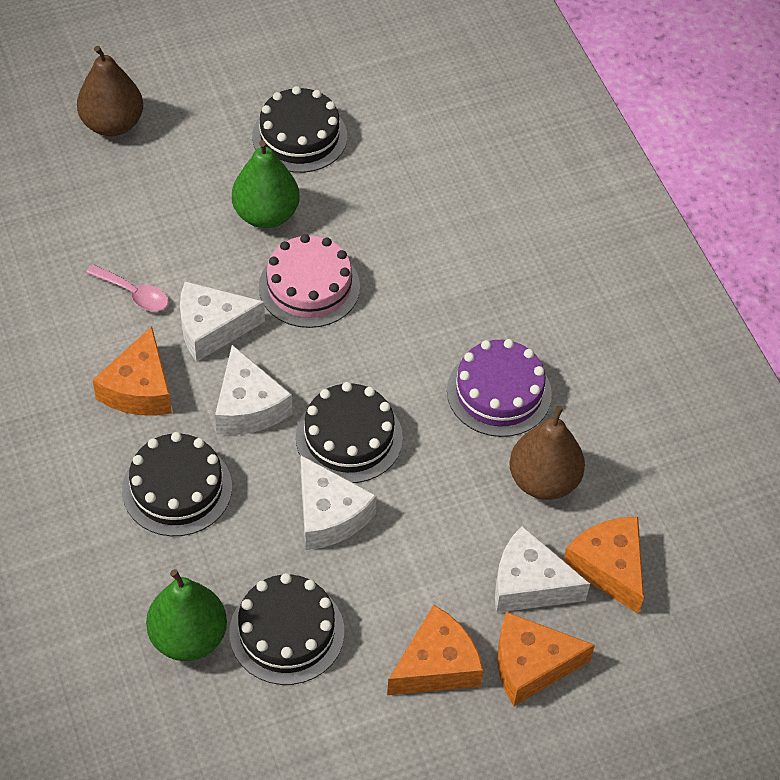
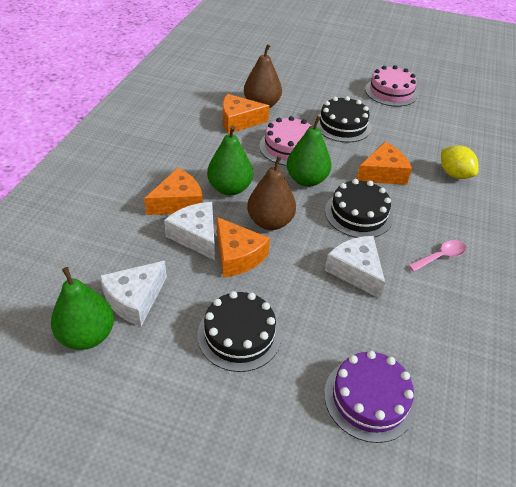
black cake: 4 -> 3
green pear: 2 -> 3
pink cake: 1 -> 2
white cheese: 4 -> 3
yellow lemon: 0 -> 1

